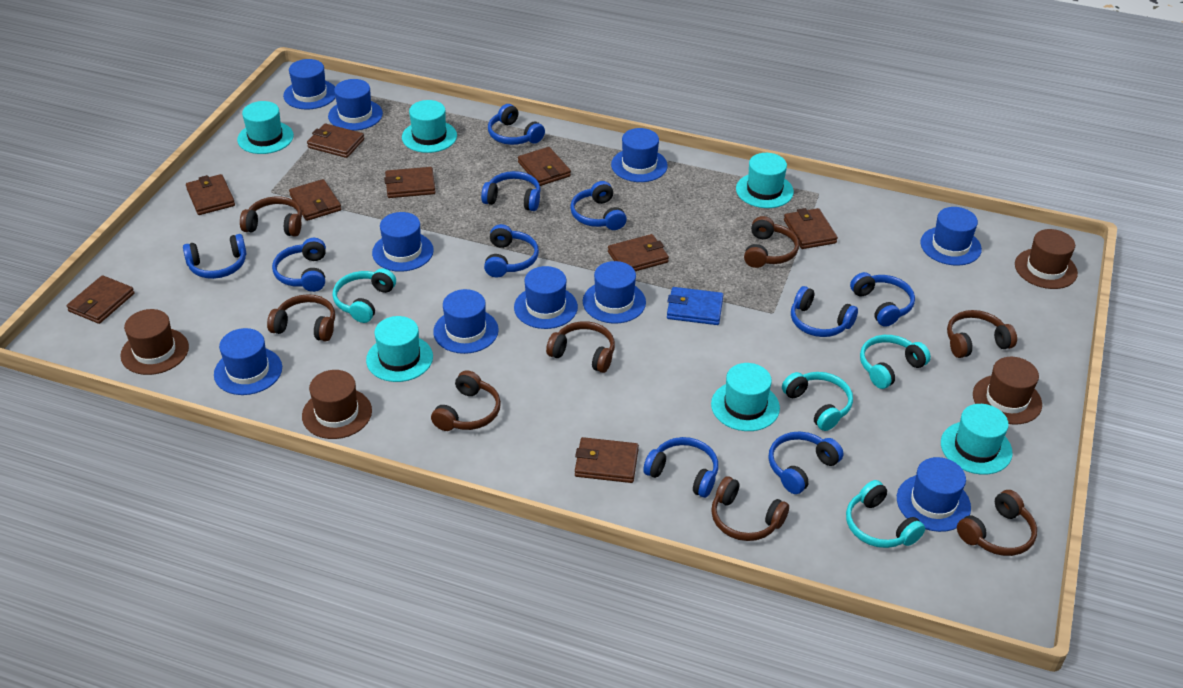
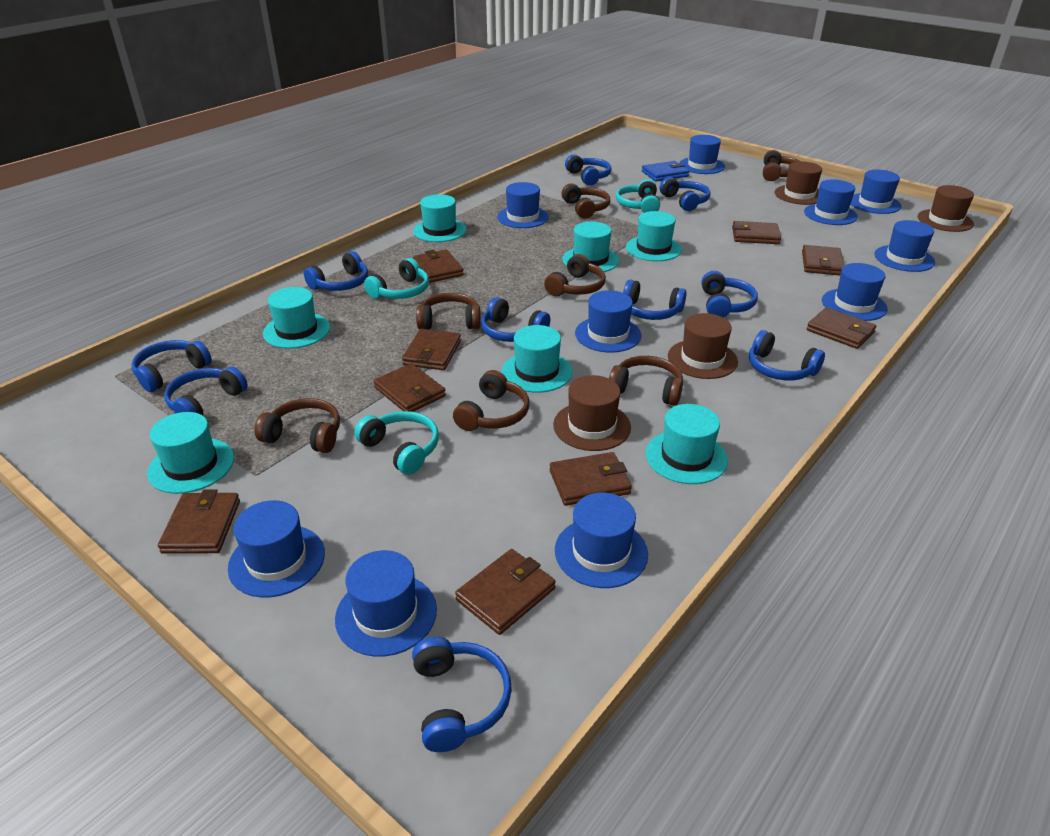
brown headphones: 8 -> 7
turquoise hat: 6 -> 7
turquoise headphones: 4 -> 3

